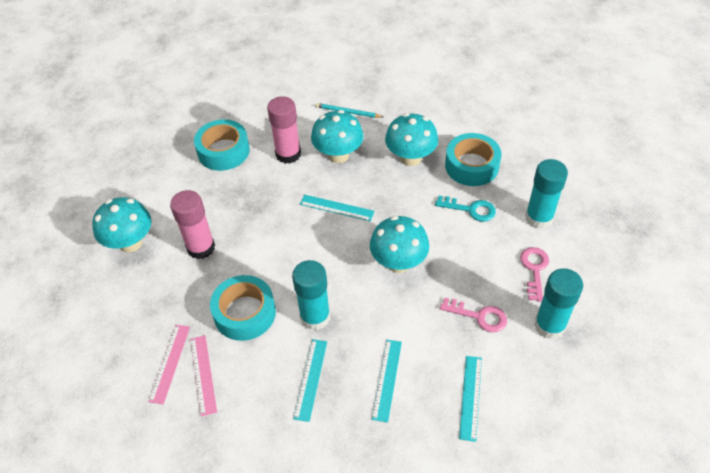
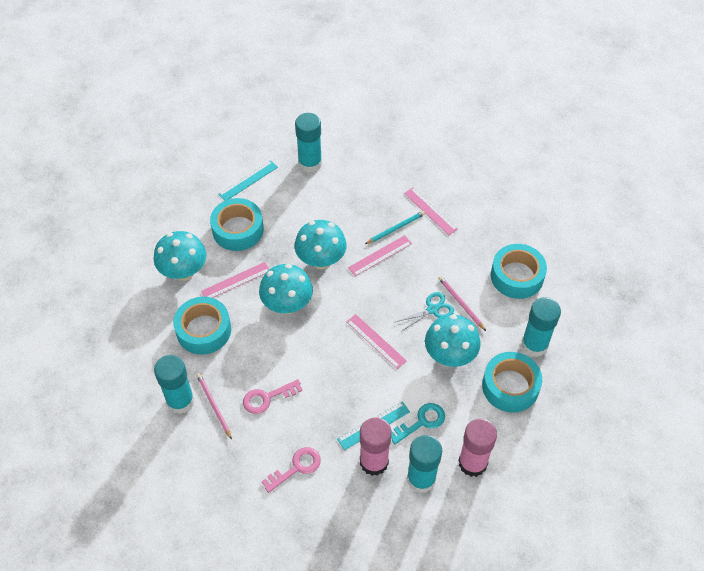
pink pencil: 0 -> 2
pink ruler: 2 -> 4
turquoise glue stick: 3 -> 4
turquoise ruler: 4 -> 2
turquoise scissors: 0 -> 1
turquoise tape: 3 -> 4

